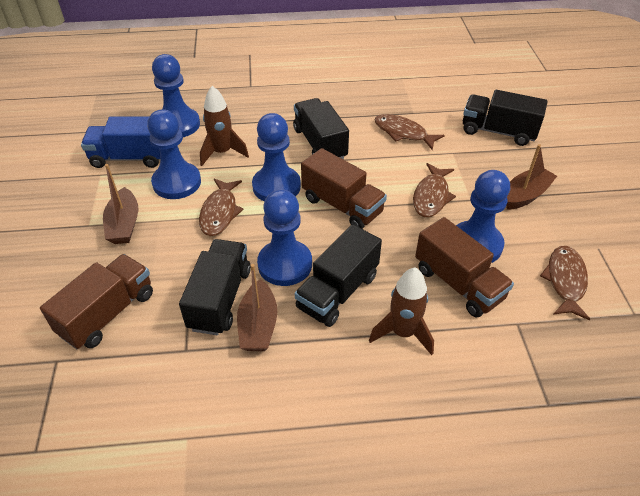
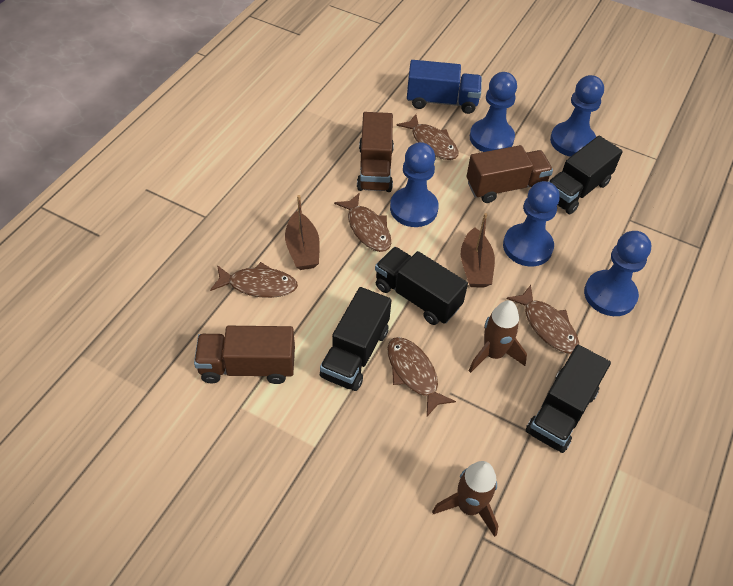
brown boat: 3 -> 2
brown fish: 4 -> 5

